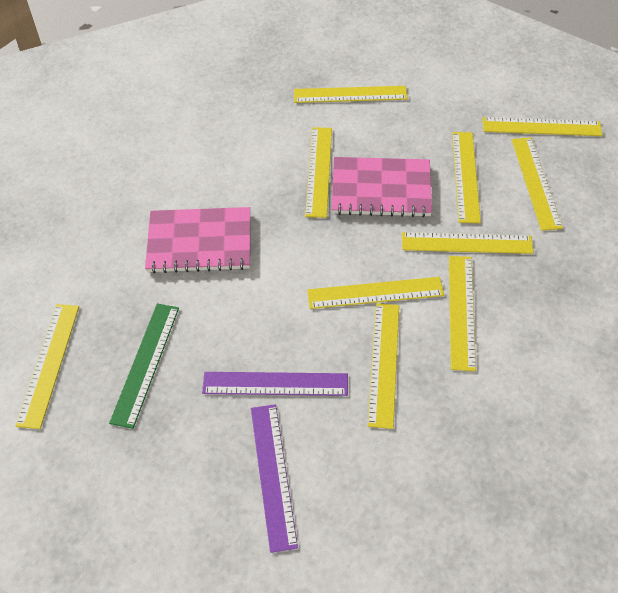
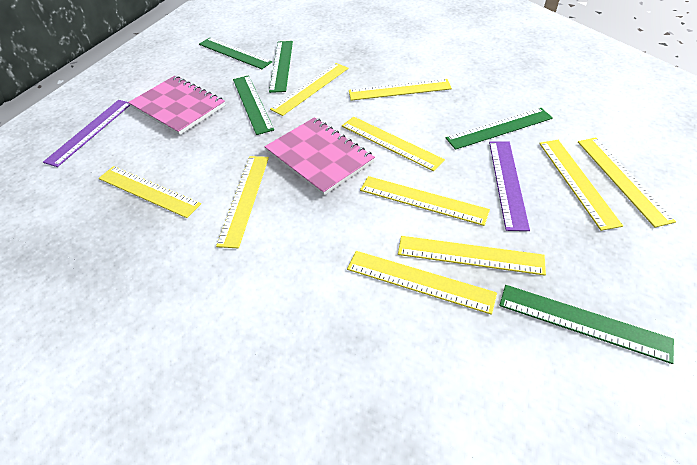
green ruler: 1 -> 5

